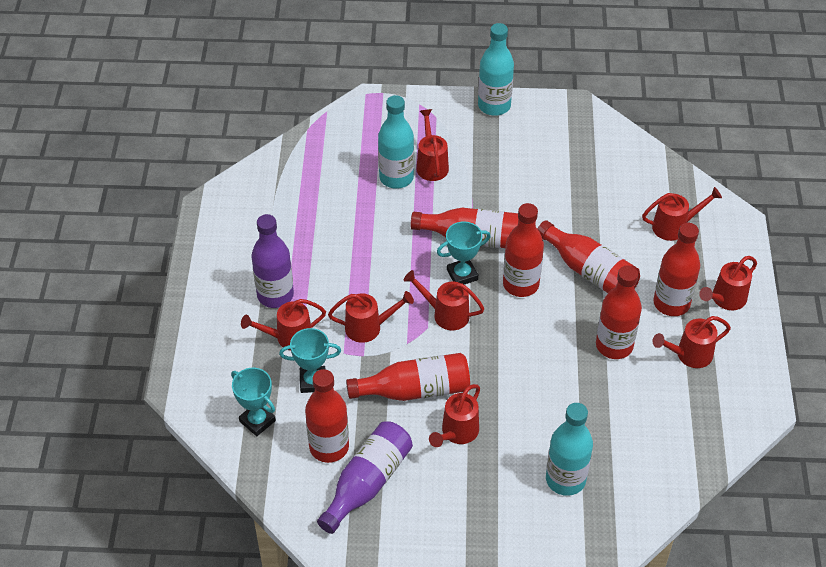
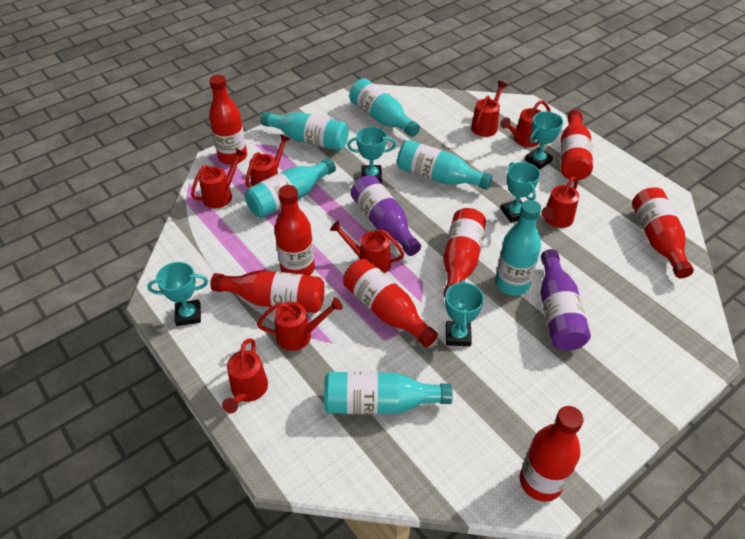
red bottle: 7 -> 8
turquoise bottle: 3 -> 6
turquoise trophy: 3 -> 5

